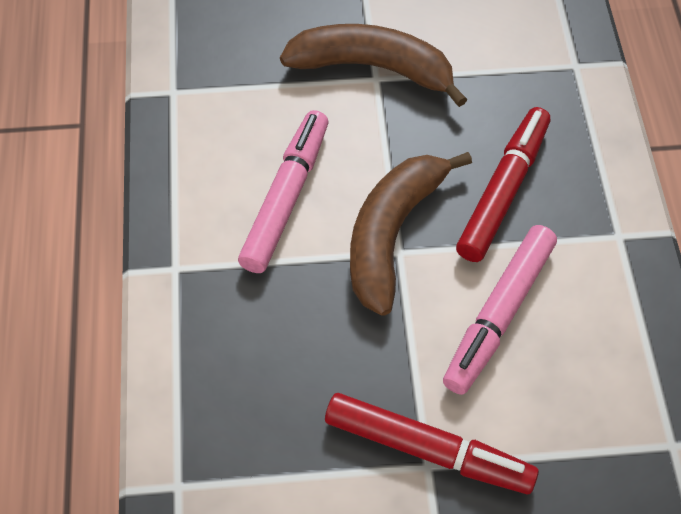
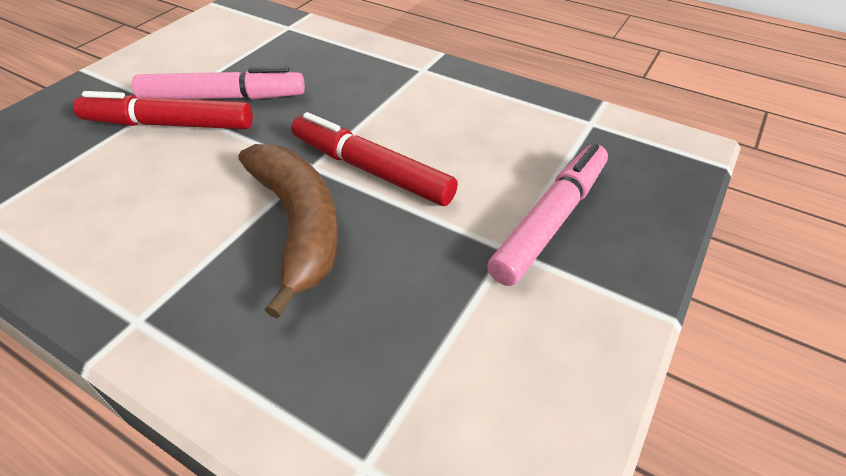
brown banana: 2 -> 1

